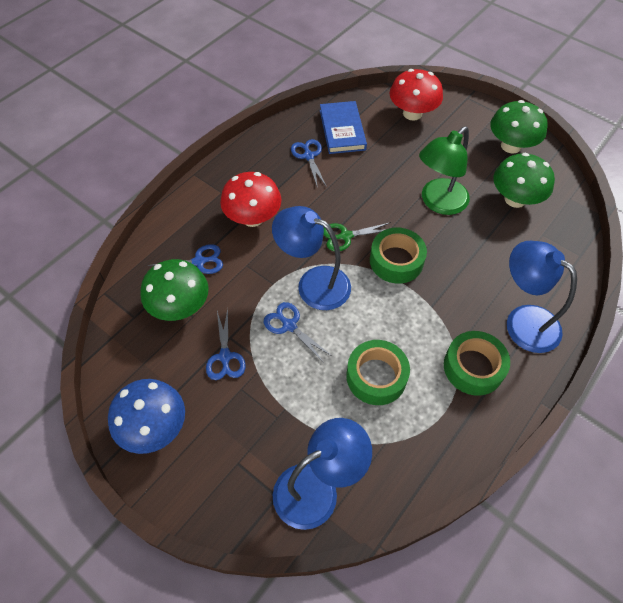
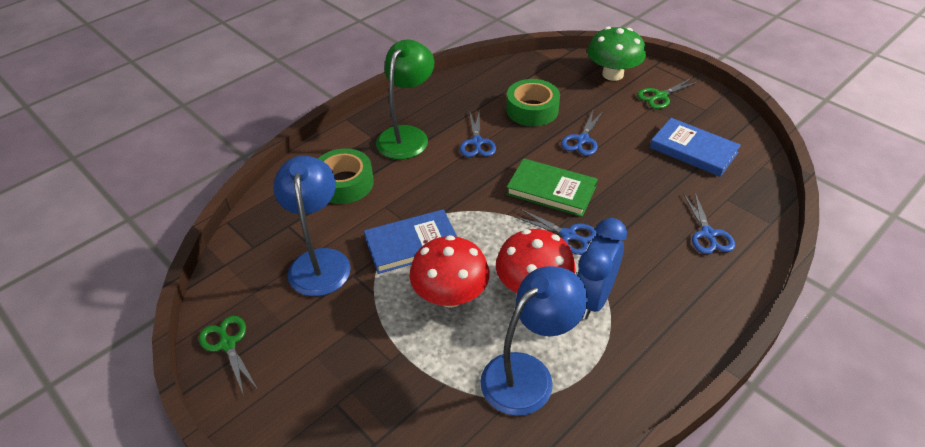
blue book: 1 -> 2
blue clock: 0 -> 1
blue lamp: 3 -> 2
blue mushroom: 1 -> 0
green book: 0 -> 1
green mushroom: 3 -> 1
green scissors: 1 -> 2
green tape: 3 -> 2

